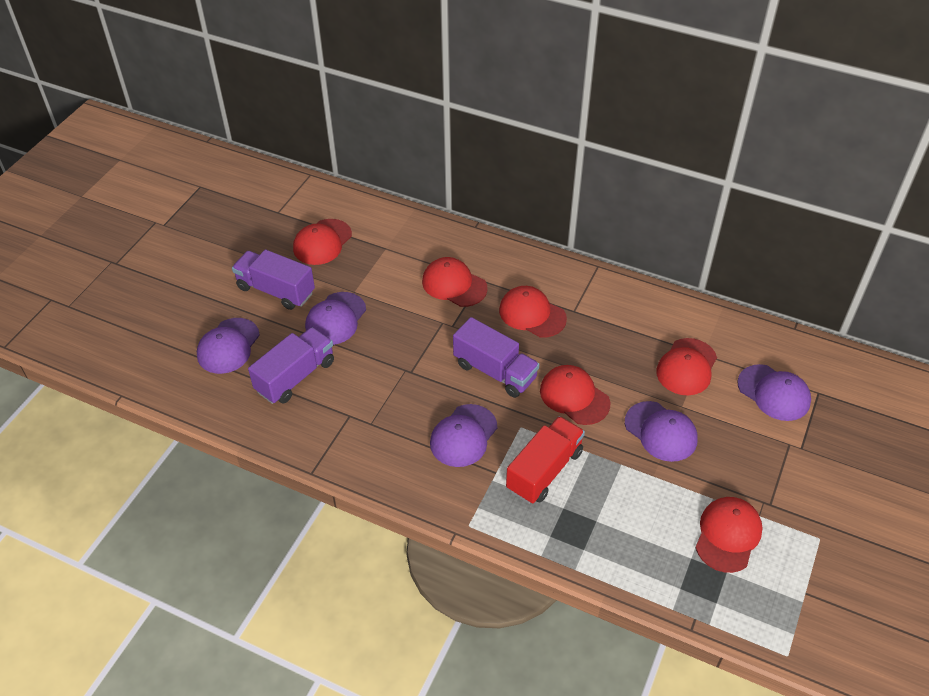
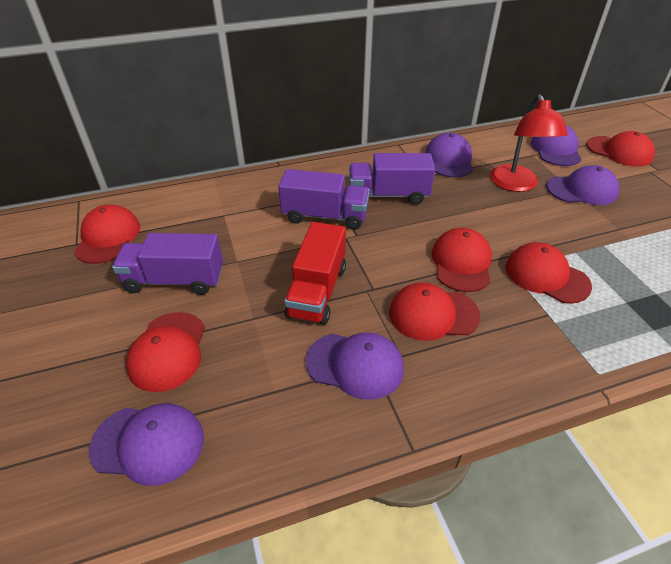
red lamp: 0 -> 1

